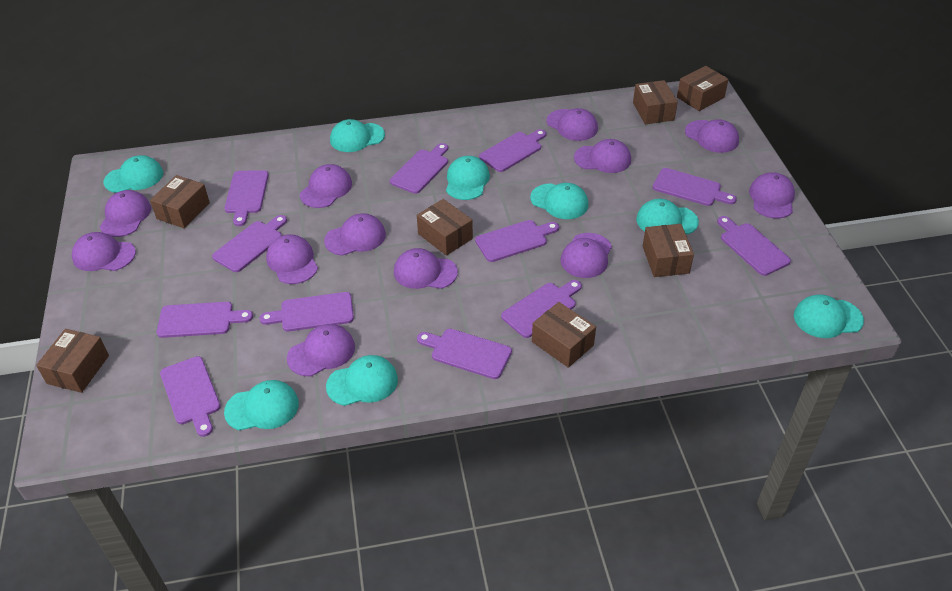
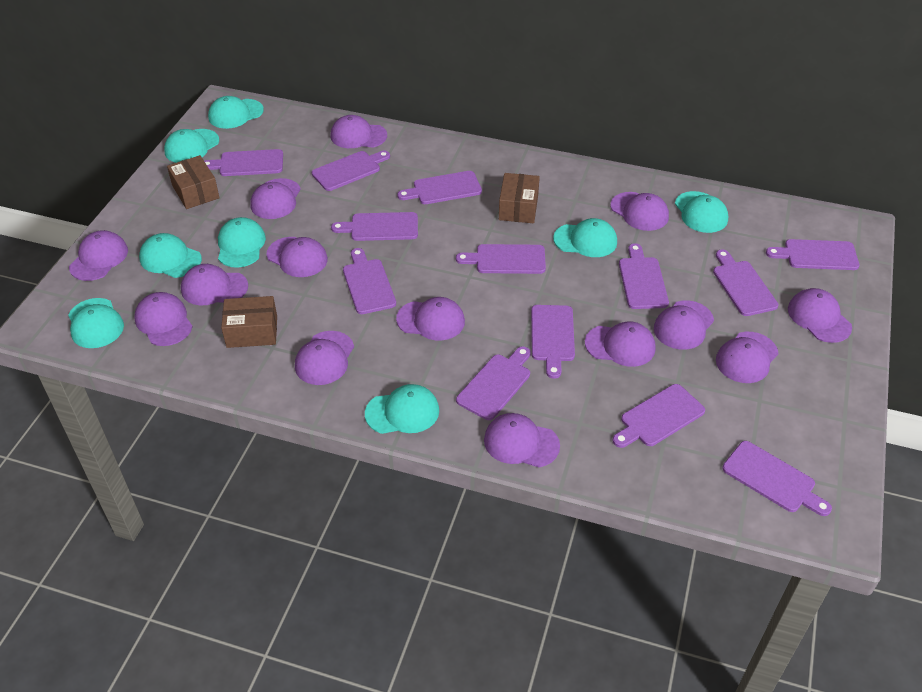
brown box: 7 -> 3
purple cap: 12 -> 14
purple cutting board: 12 -> 13

